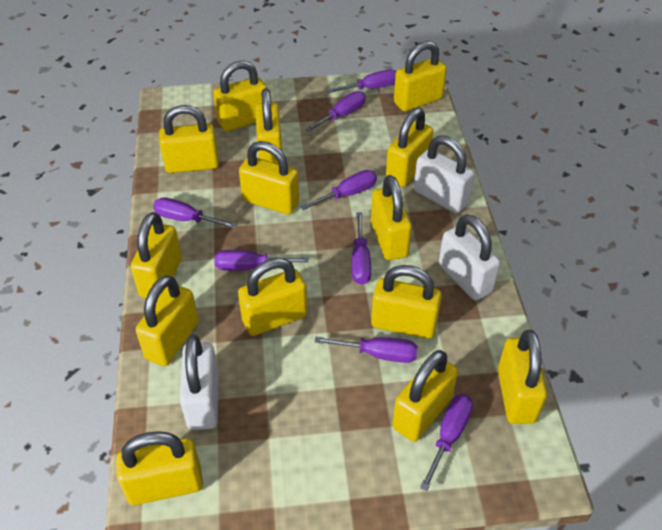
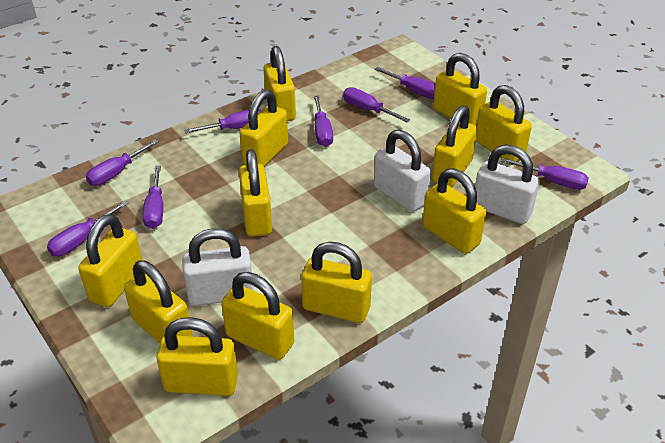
yellow padlock: 14 -> 12

